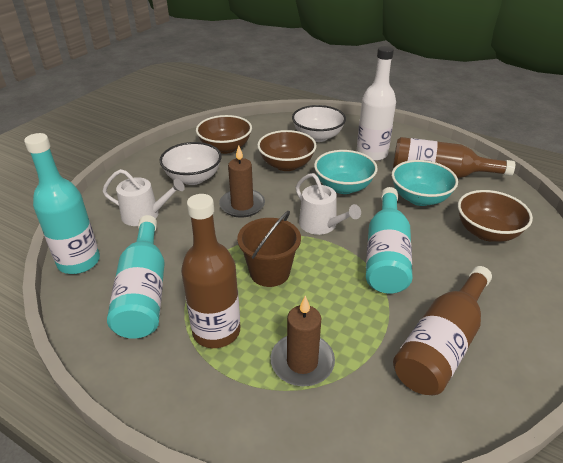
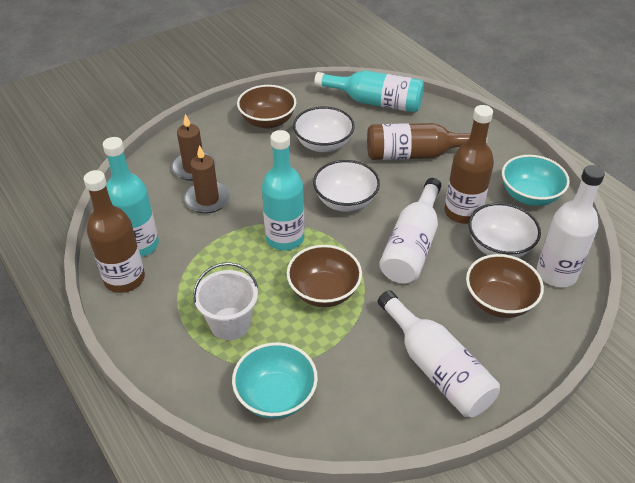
brown bucket: 1 -> 0
white bottle: 1 -> 3
white bowl: 2 -> 3
white bucket: 0 -> 1
white watering can: 2 -> 0

